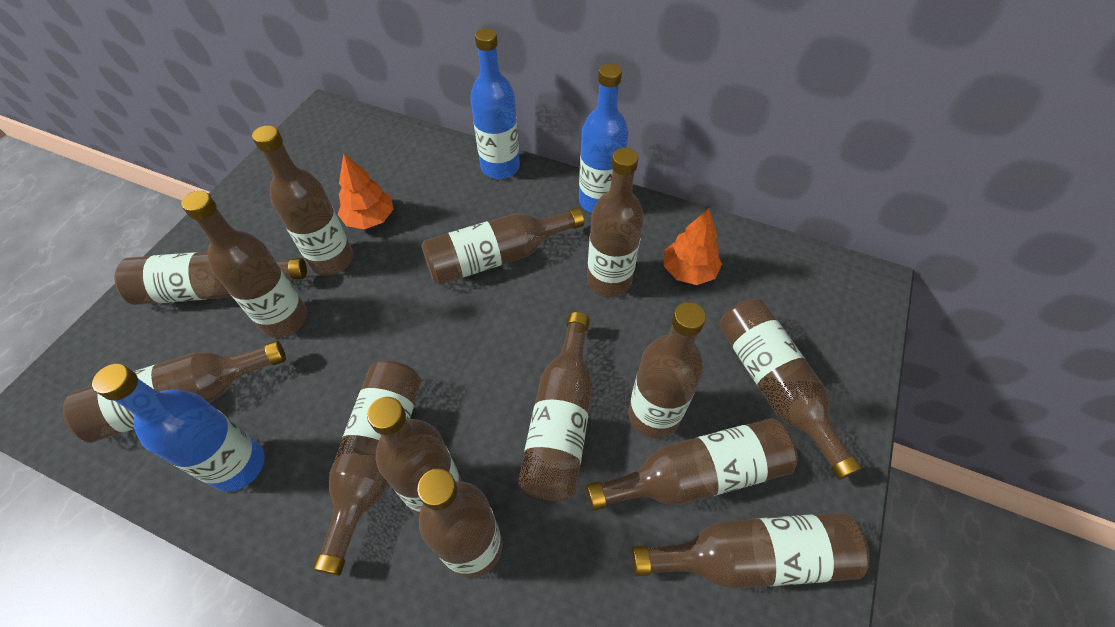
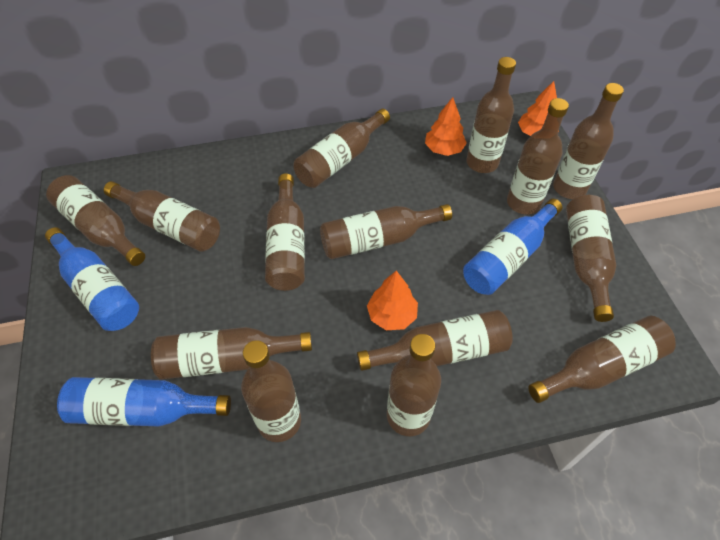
orange tree: 2 -> 3

